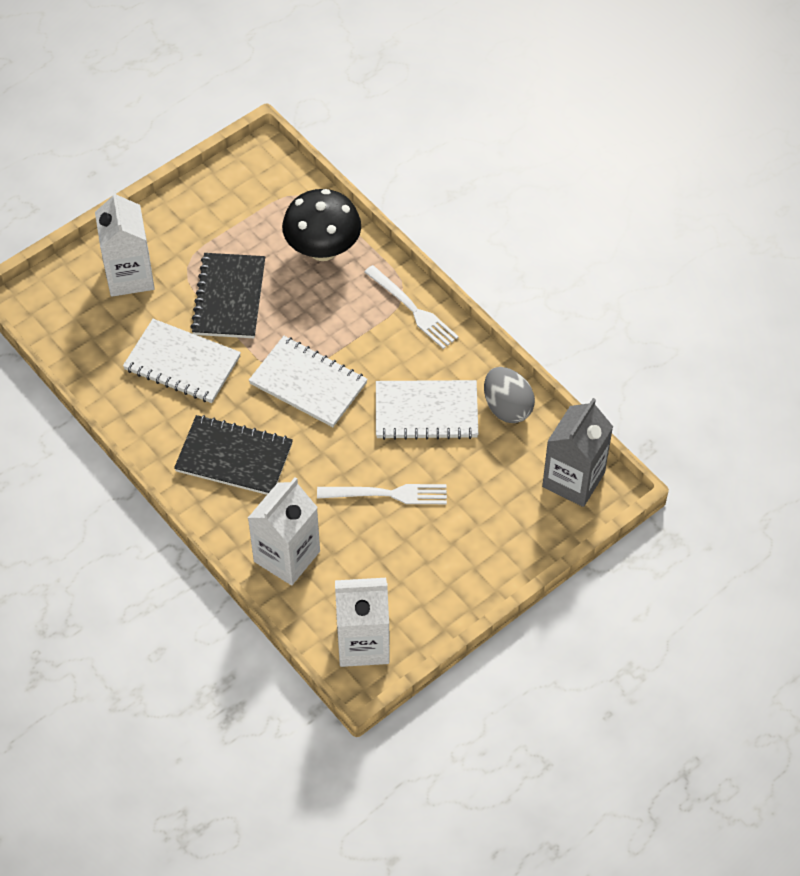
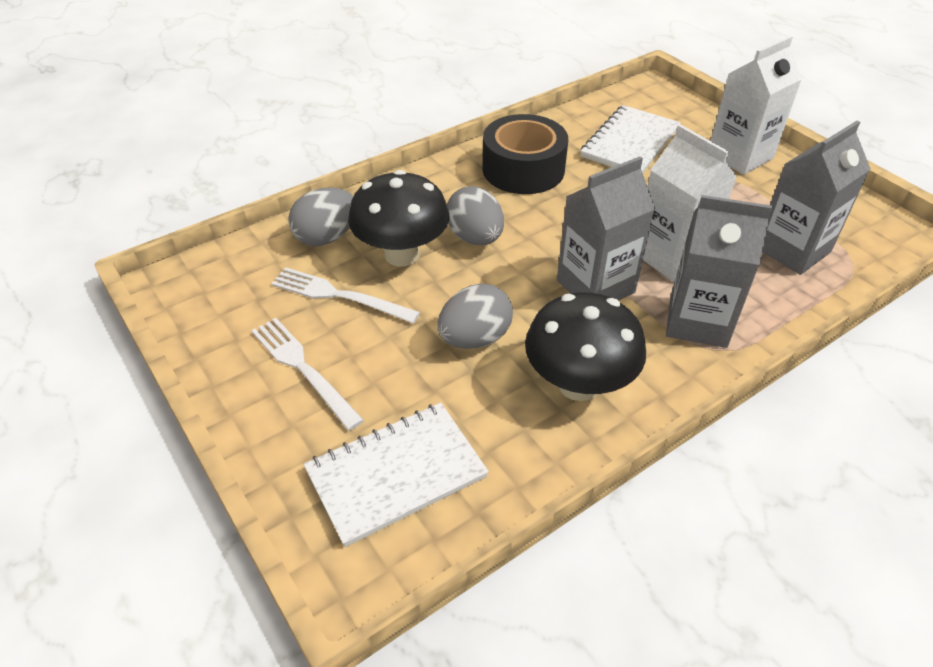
black mushroom: 1 -> 2
black notebook: 2 -> 0
black tape: 0 -> 1
grey carton: 1 -> 3
grey egg: 1 -> 3
white carton: 3 -> 2
white notebook: 3 -> 2

